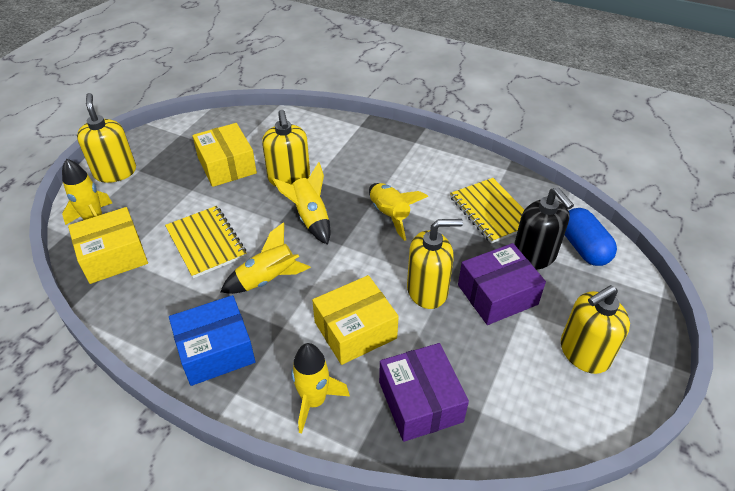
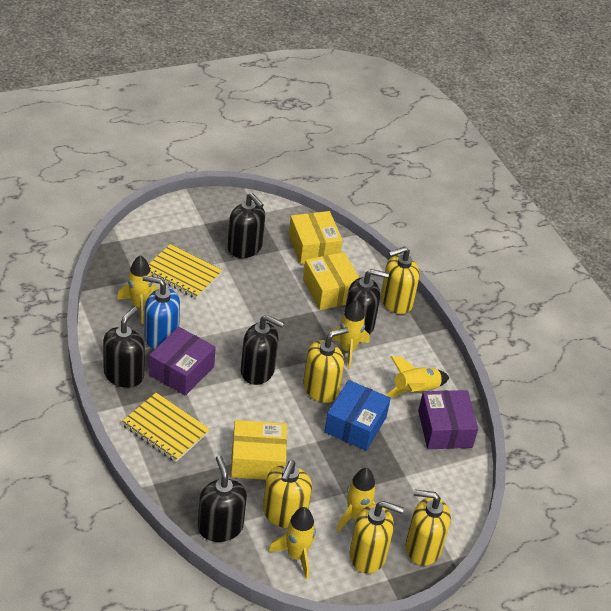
black soap dispenser: 1 -> 5
blue capsule: 1 -> 0
blue soap dispenser: 0 -> 1
yellow soap dispenser: 4 -> 5

